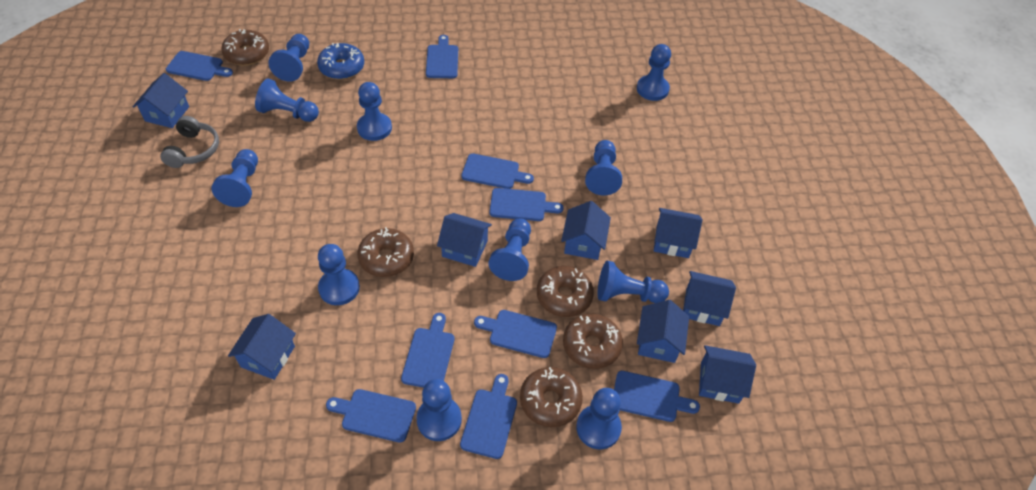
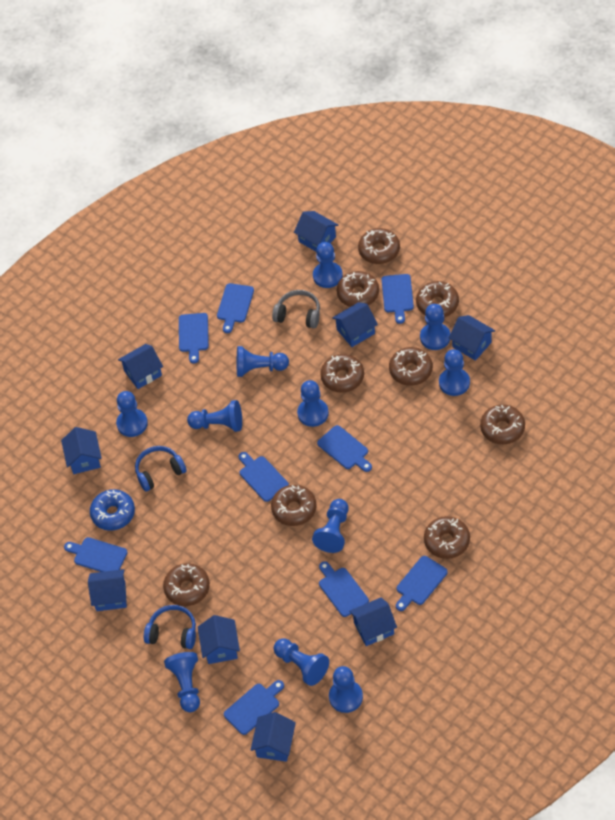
blue headphones: 0 -> 2
blue house: 8 -> 9
brown donut: 5 -> 9

